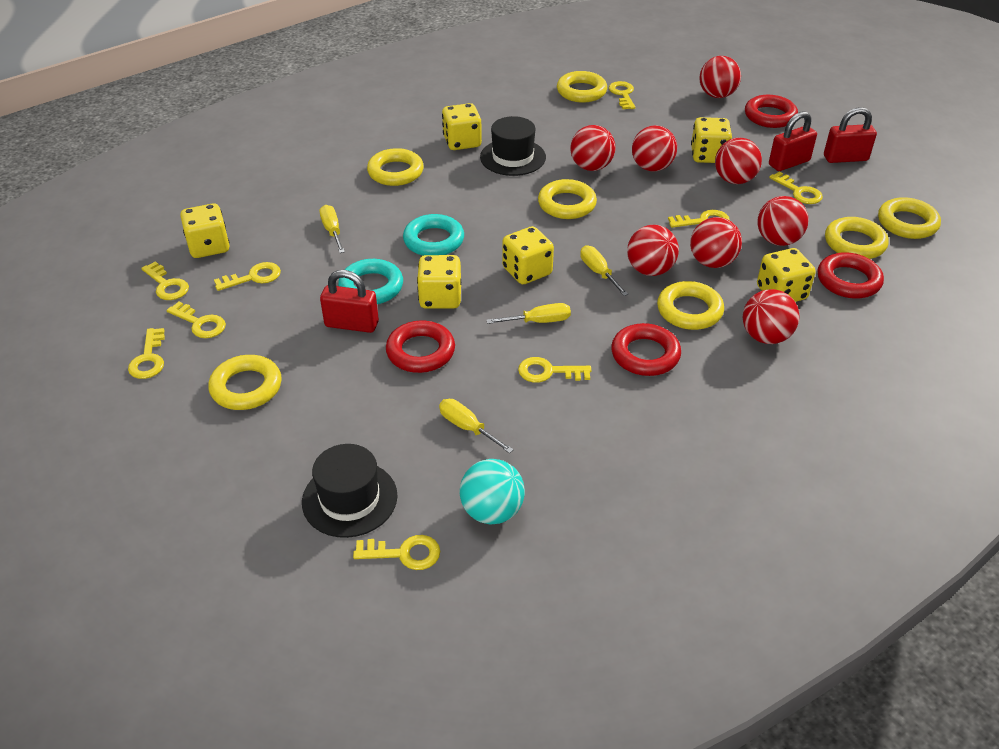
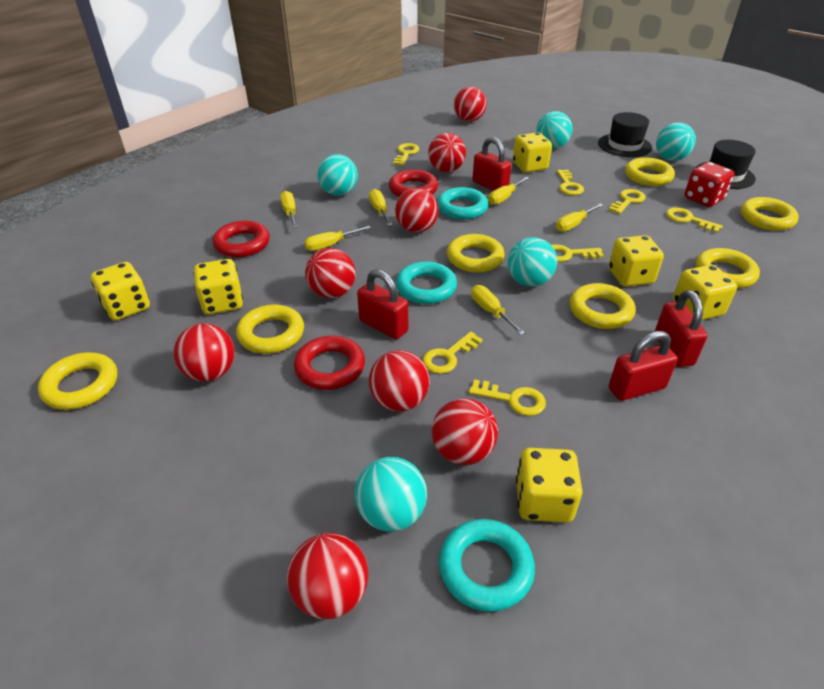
red dice: 0 -> 1
red padlock: 3 -> 4
red ring: 4 -> 3
turquoise ball: 1 -> 5
turquoise ring: 2 -> 3
yellow key: 9 -> 7
yellow screwdriver: 4 -> 6

